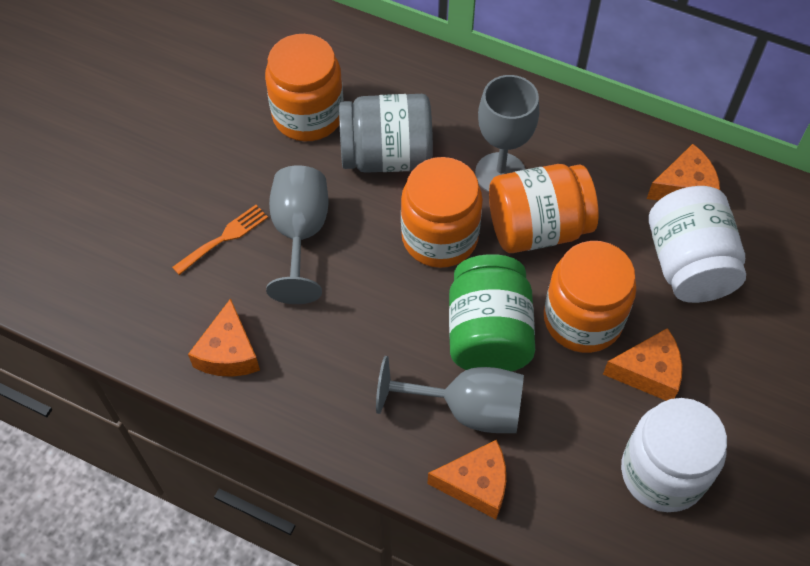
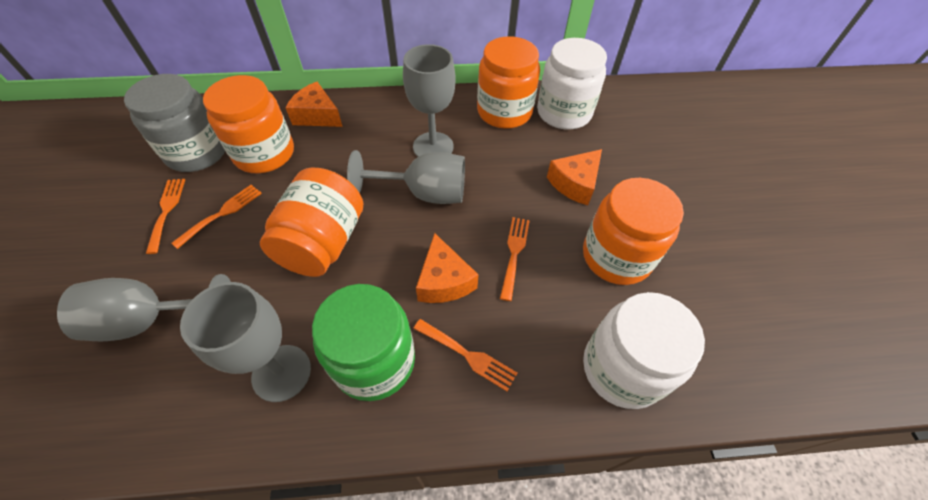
grey goblet: 3 -> 4
orange cheese: 4 -> 3
orange fork: 1 -> 4

